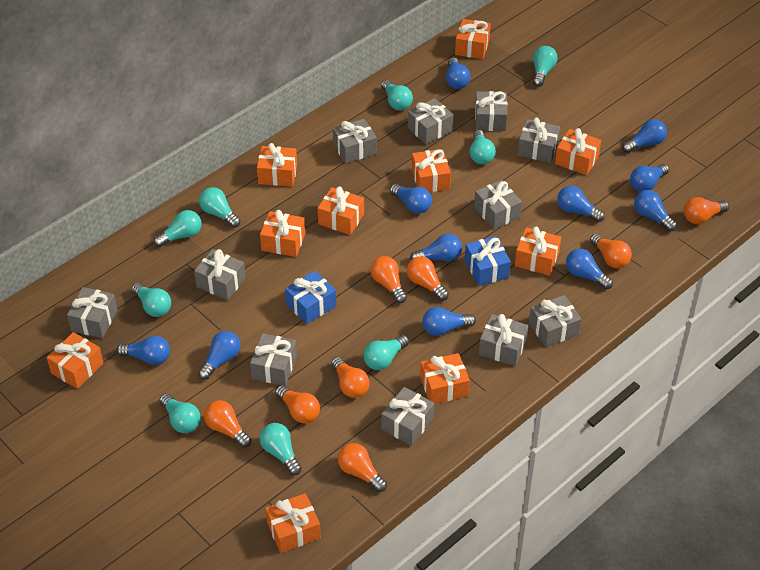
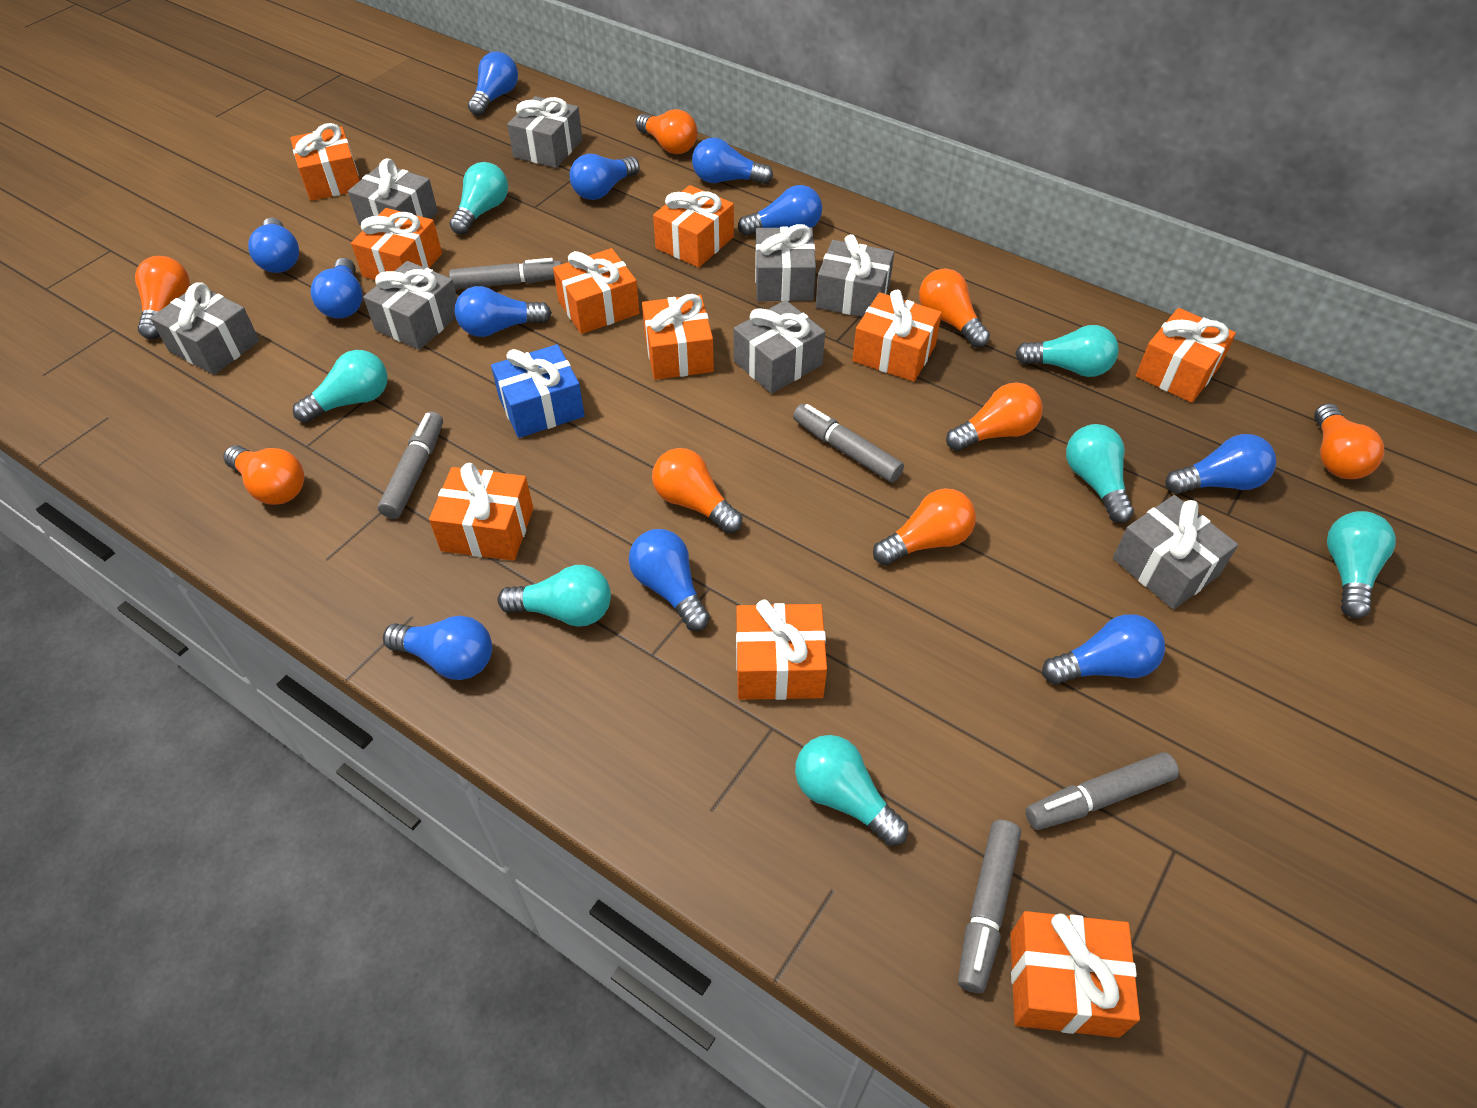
blue gift: 2 -> 1
grey gift: 11 -> 8
grey marker: 0 -> 5
turquoise light bulb: 9 -> 7

